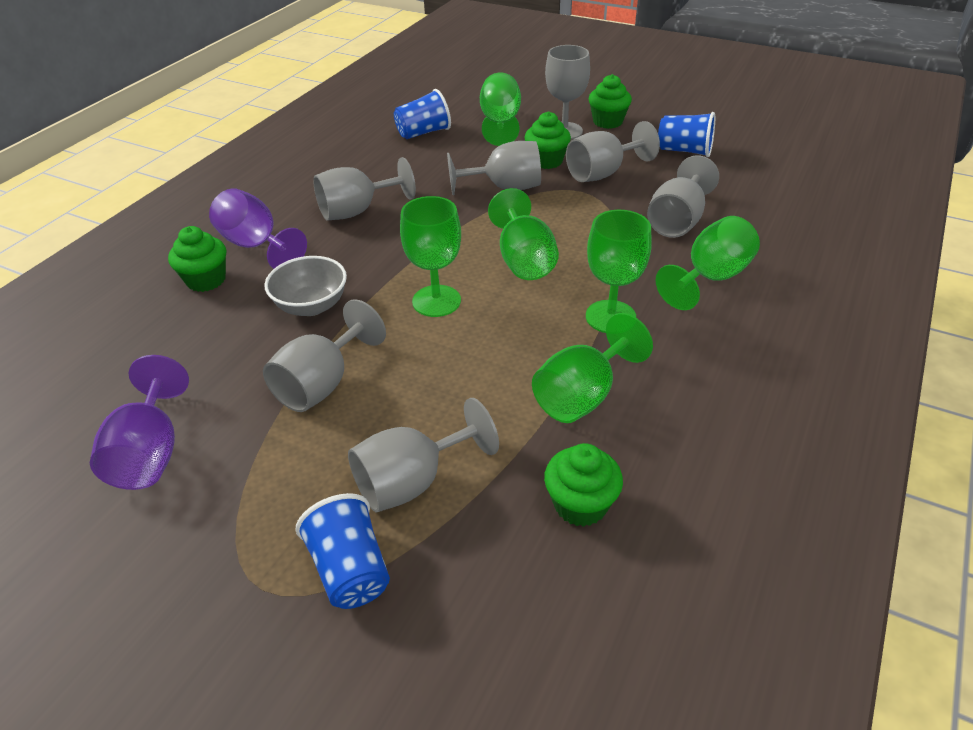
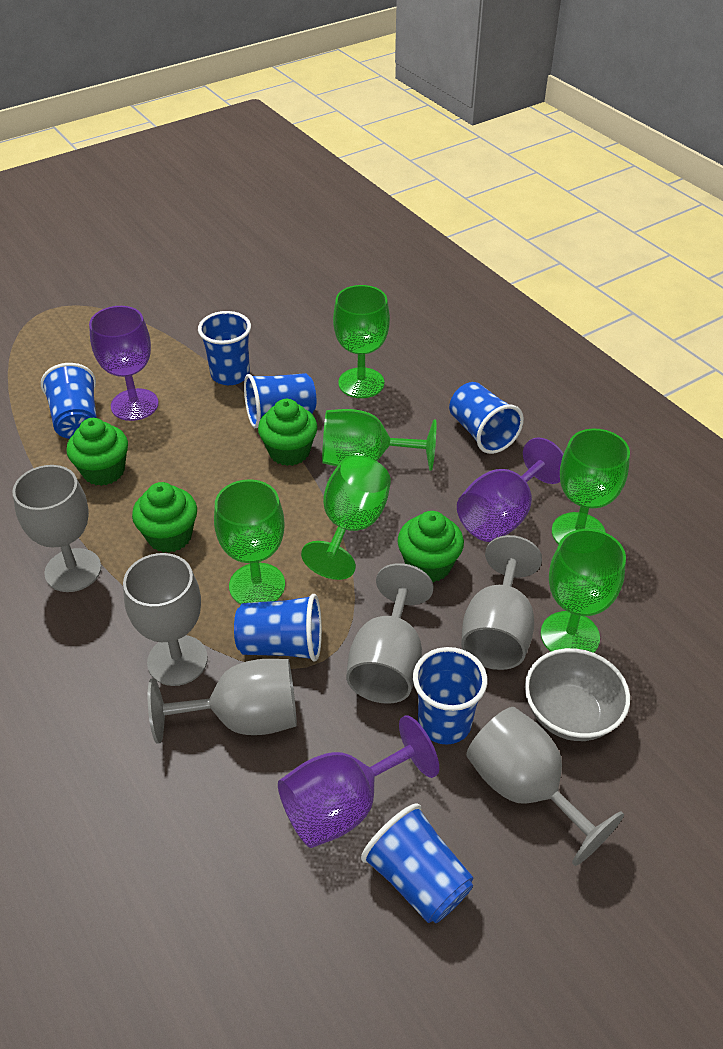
blue cup: 3 -> 7
grey goblet: 7 -> 6
purple goblet: 2 -> 3

